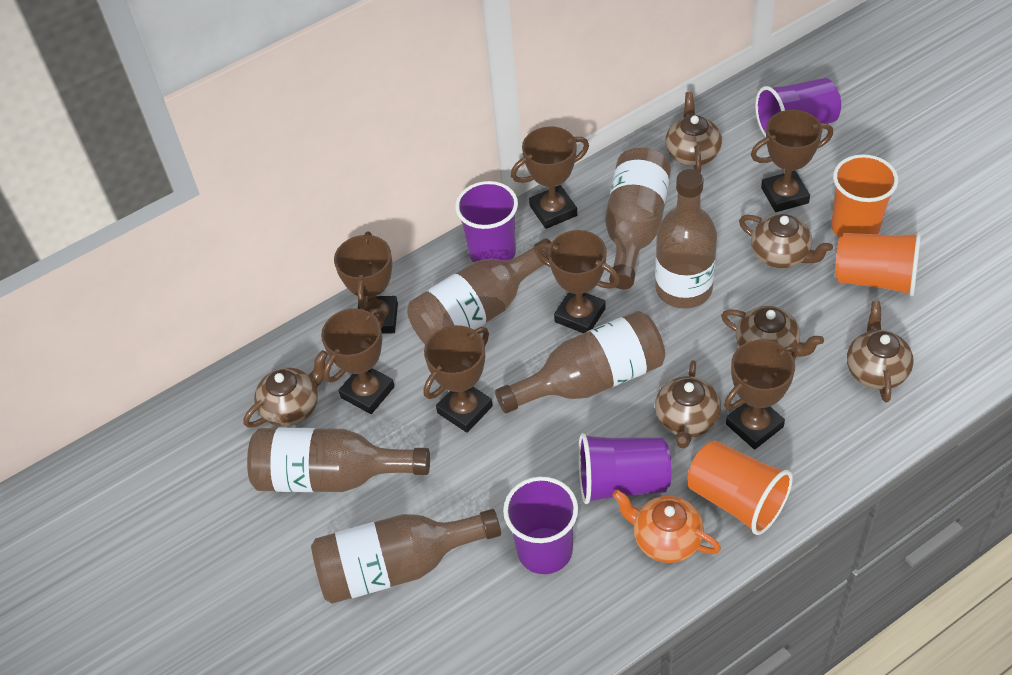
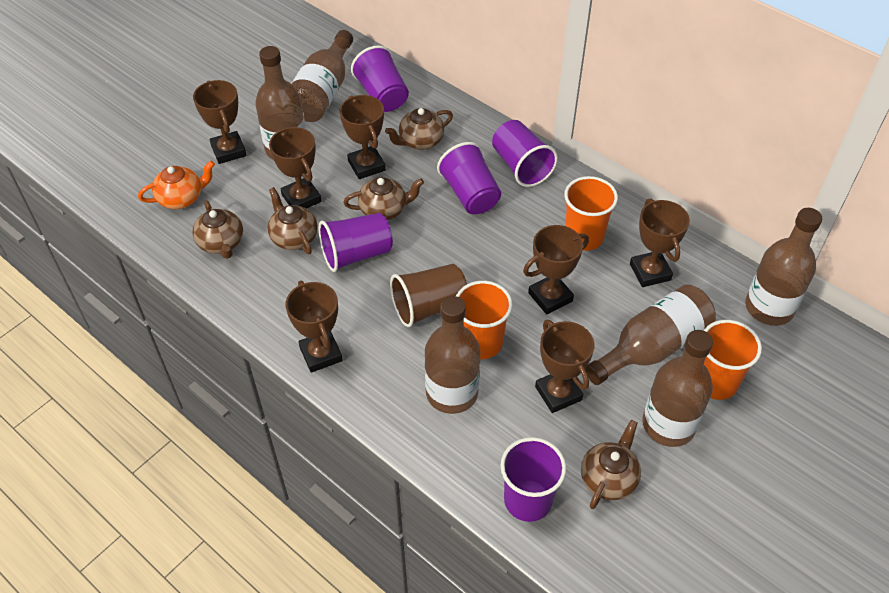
brown cup: 0 -> 1
brown teapot: 6 -> 5
purple cup: 4 -> 5

